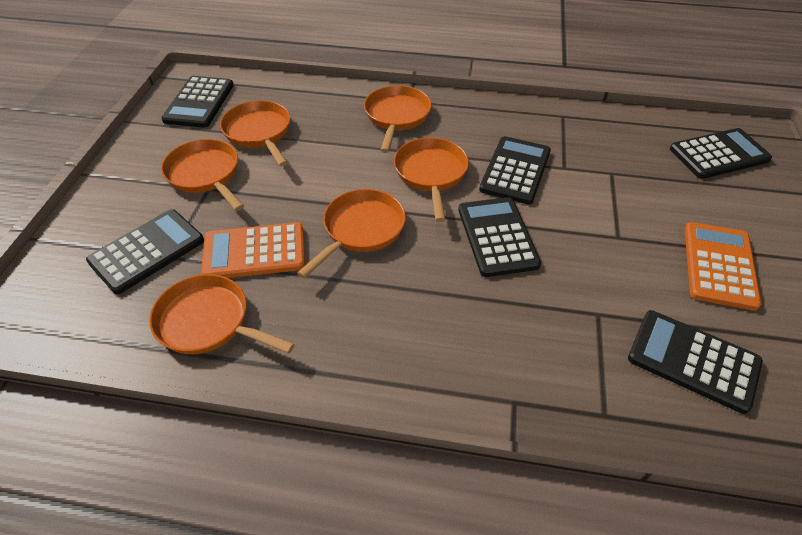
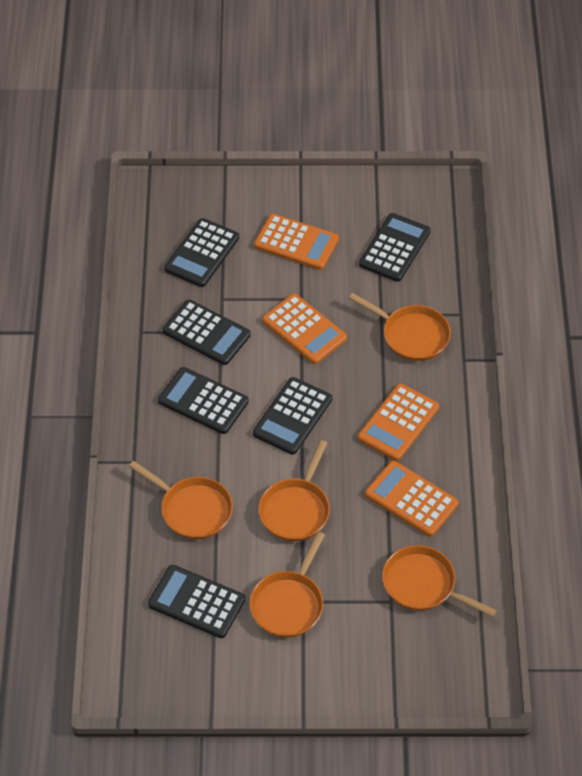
orange calculator: 2 -> 4
orange pan: 6 -> 5

